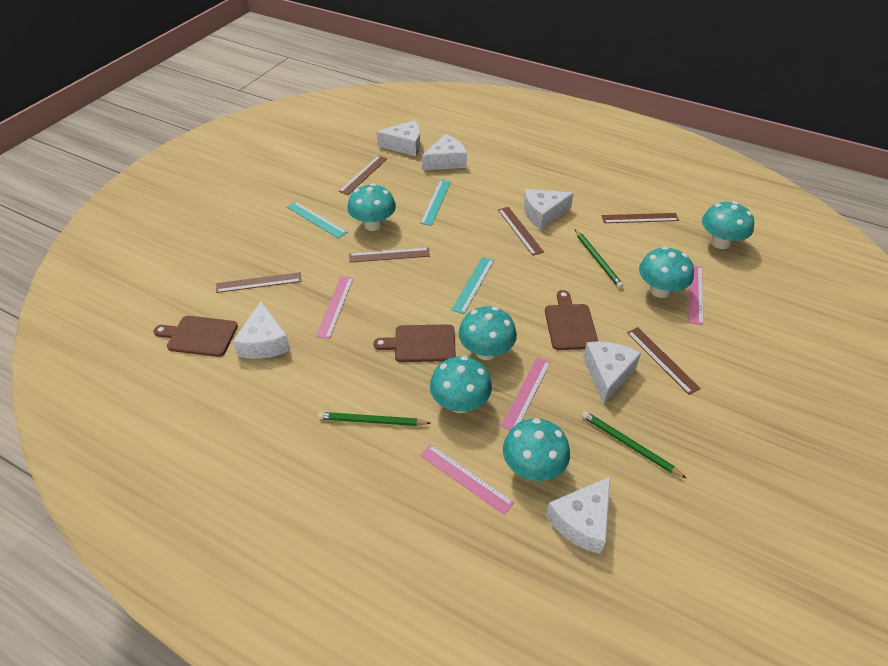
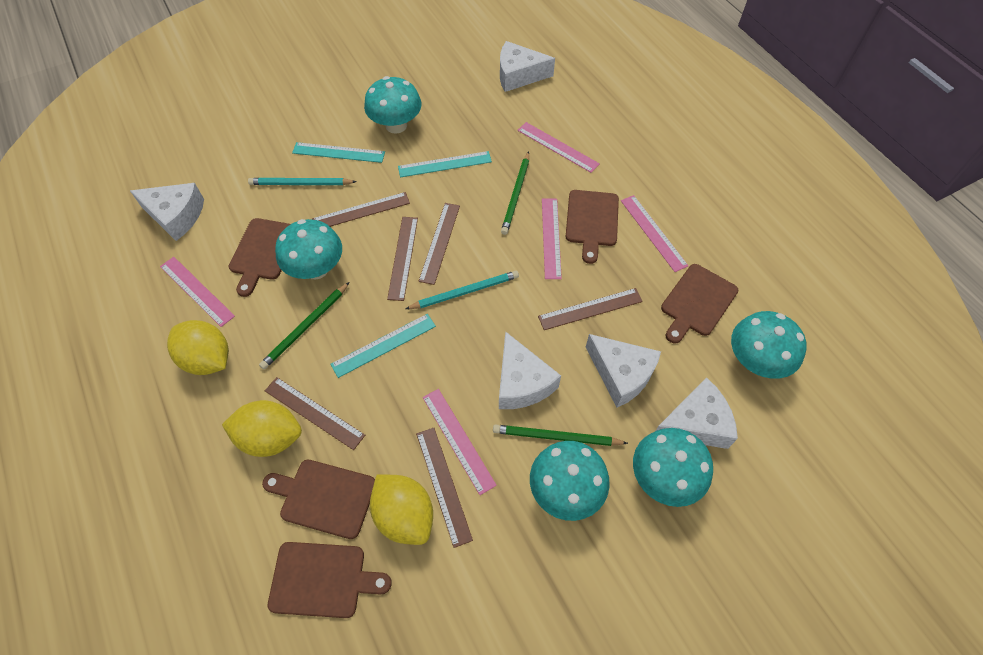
brown cutting board: 3 -> 5
pink ruler: 4 -> 5
turquoise mushroom: 6 -> 5
turquoise pencil: 0 -> 2
white cheese: 6 -> 5
yellow lemon: 0 -> 3

